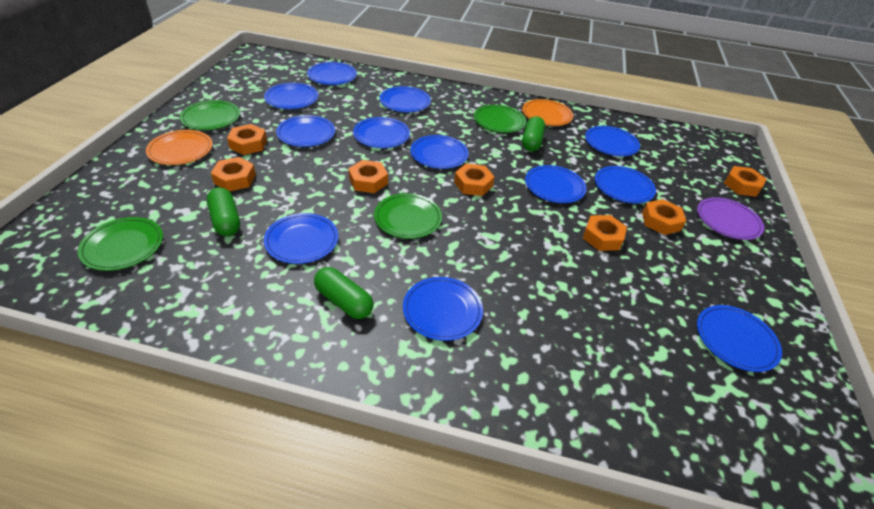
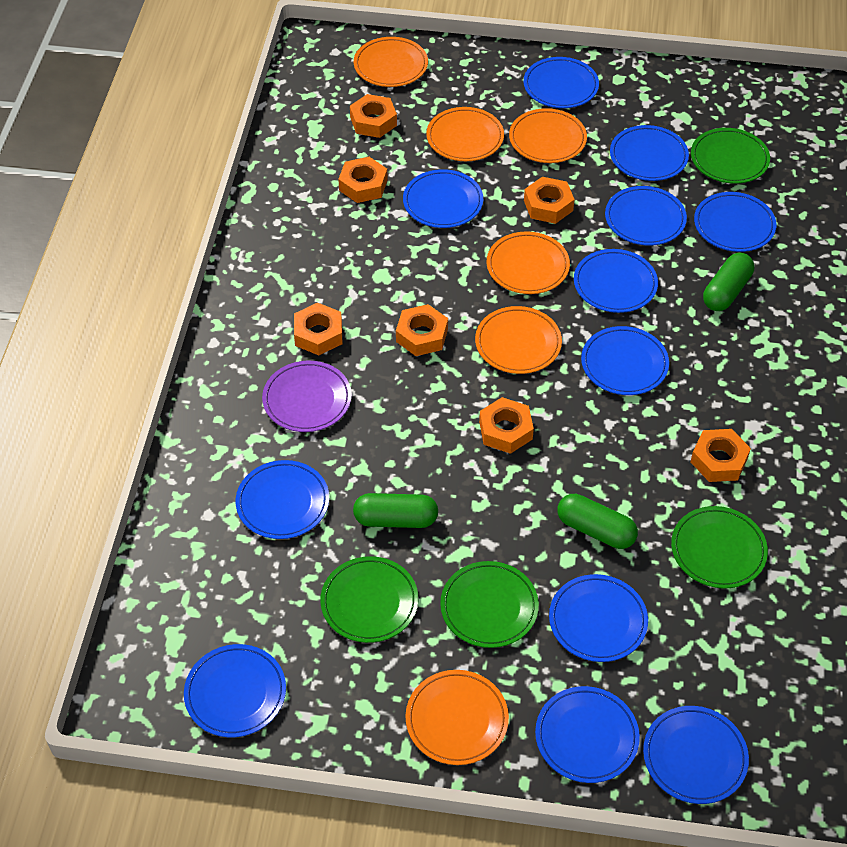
orange plate: 2 -> 6

